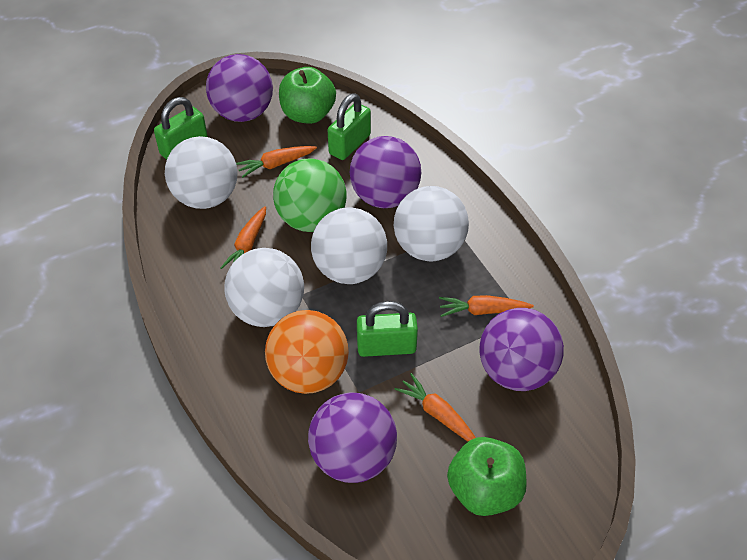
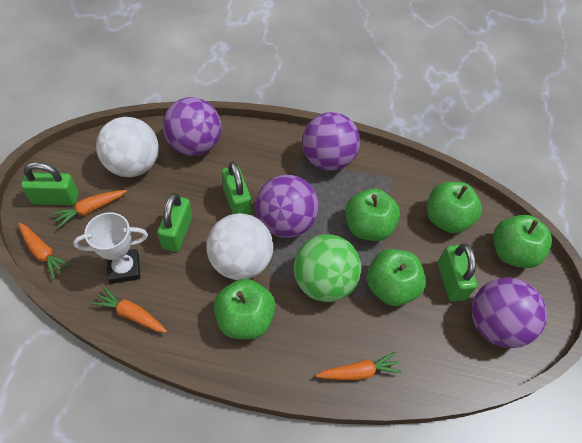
green apple: 2 -> 5
green padlock: 3 -> 4
orange ball: 1 -> 0
white ball: 4 -> 2
white trophy: 0 -> 1

